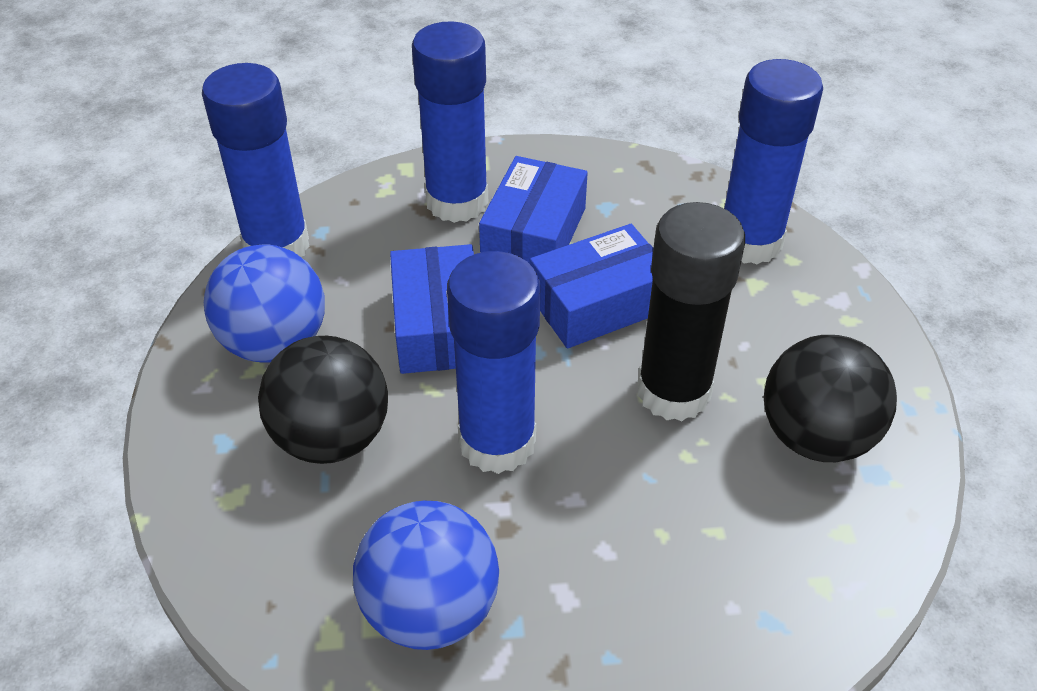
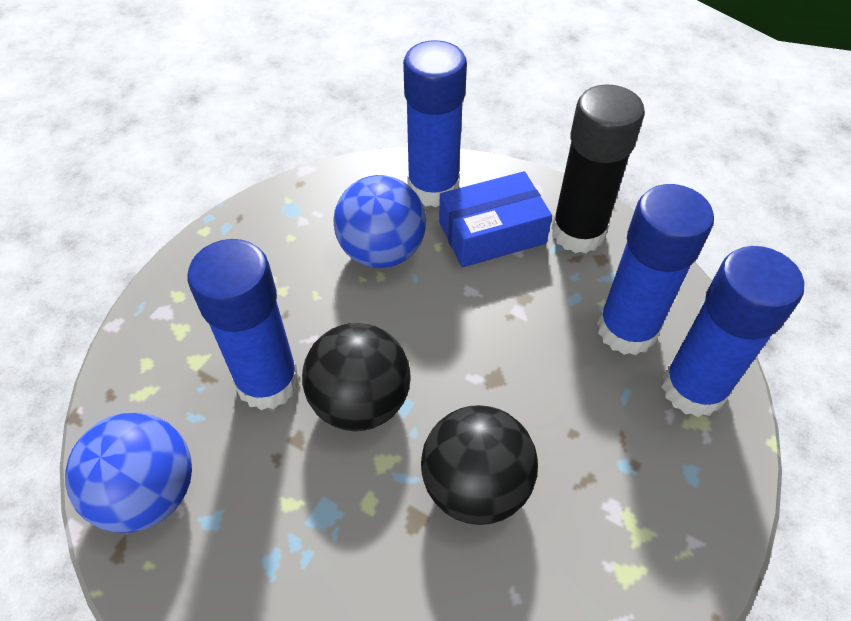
blue box: 3 -> 1

